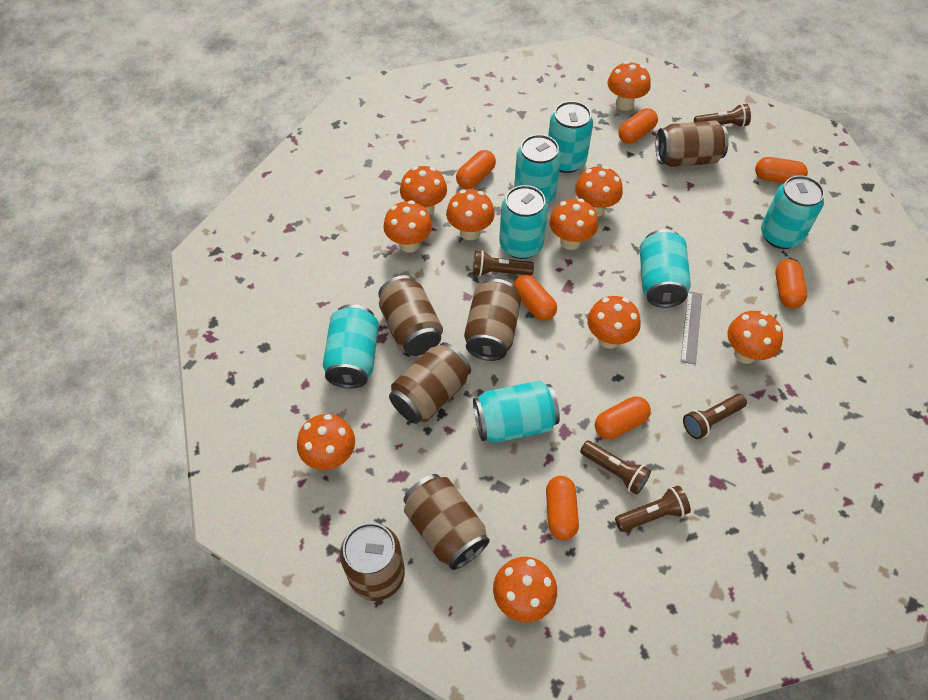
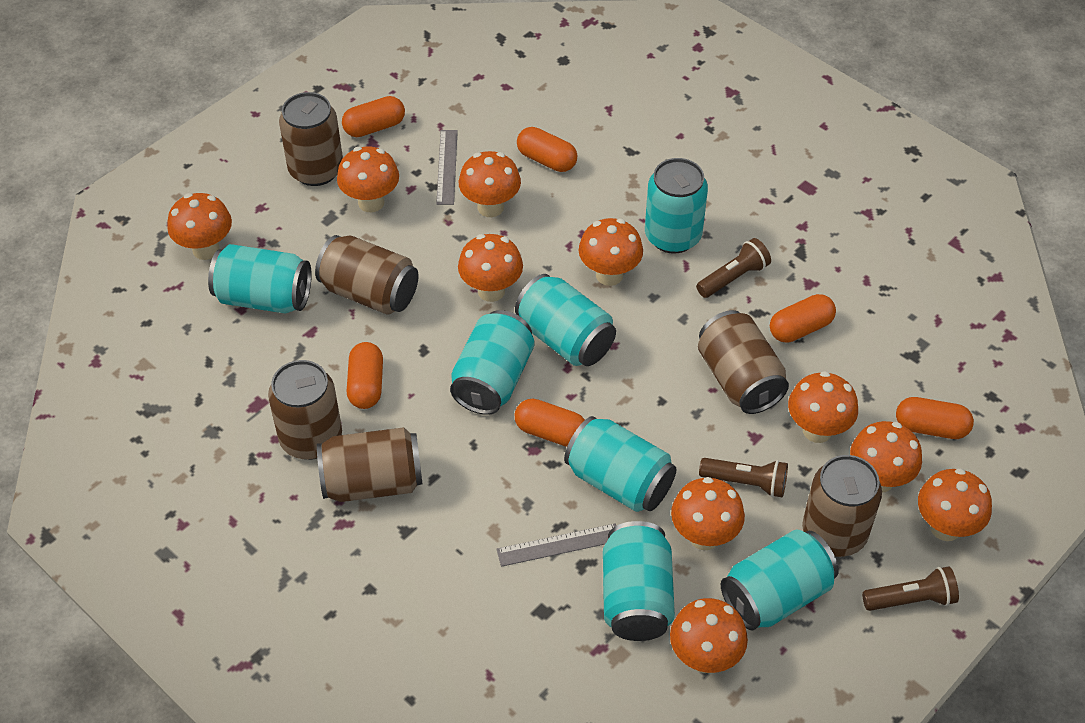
brown flashlight: 5 -> 3
grey ruler: 1 -> 2
orange capsule: 7 -> 6

